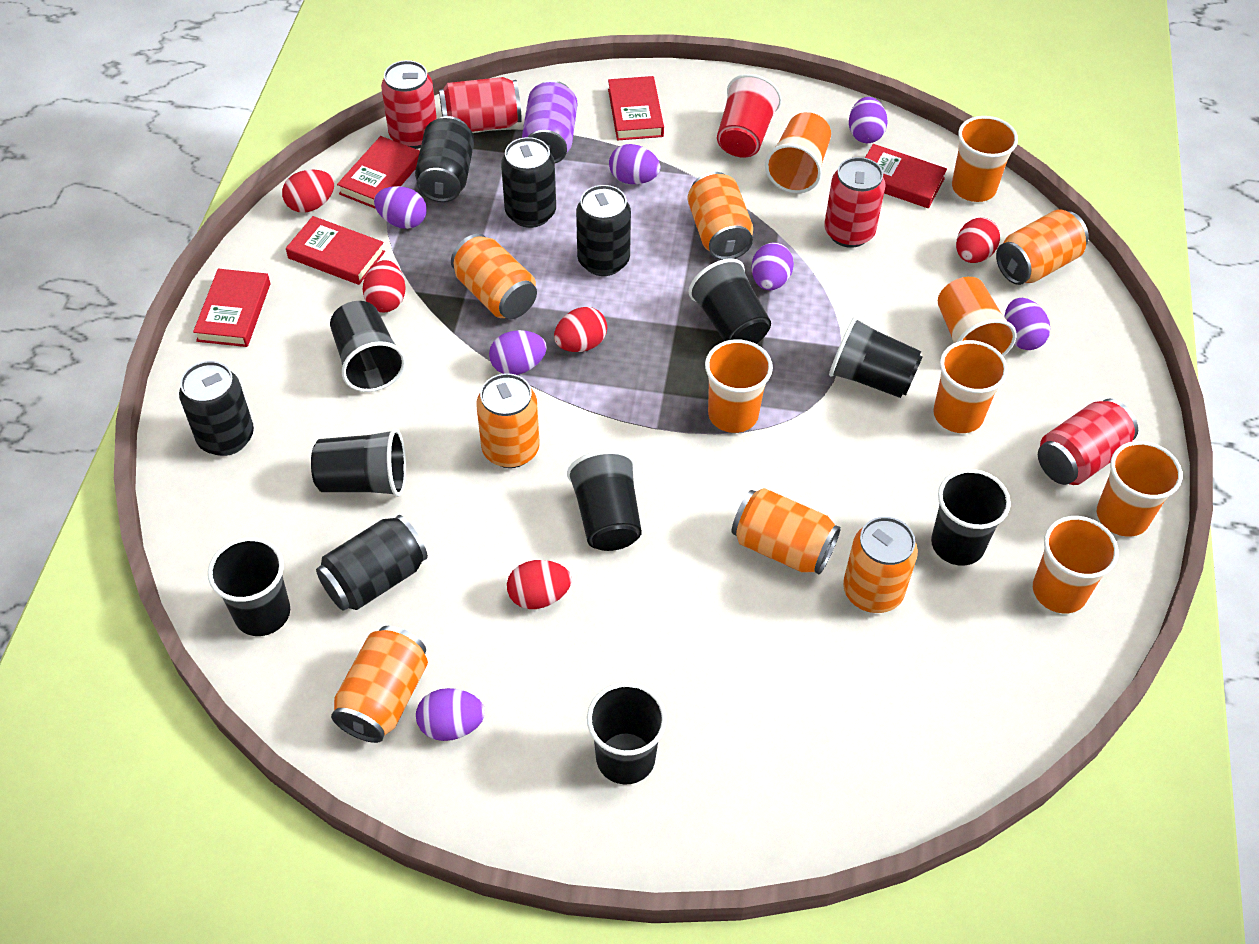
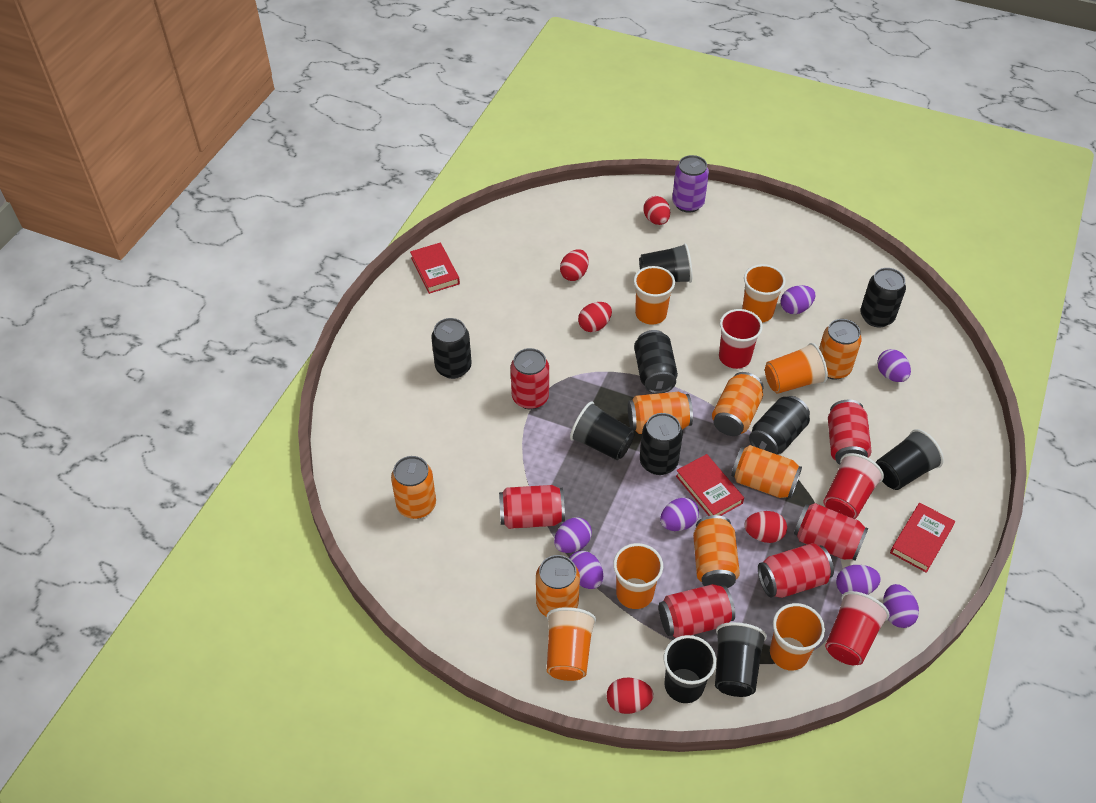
black cup: 8 -> 5
orange cup: 7 -> 6
red book: 5 -> 3
red can: 4 -> 6
red cup: 1 -> 3

